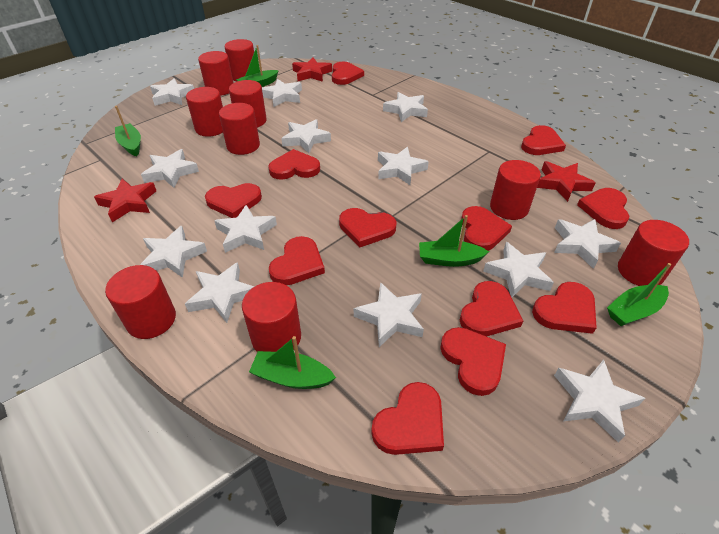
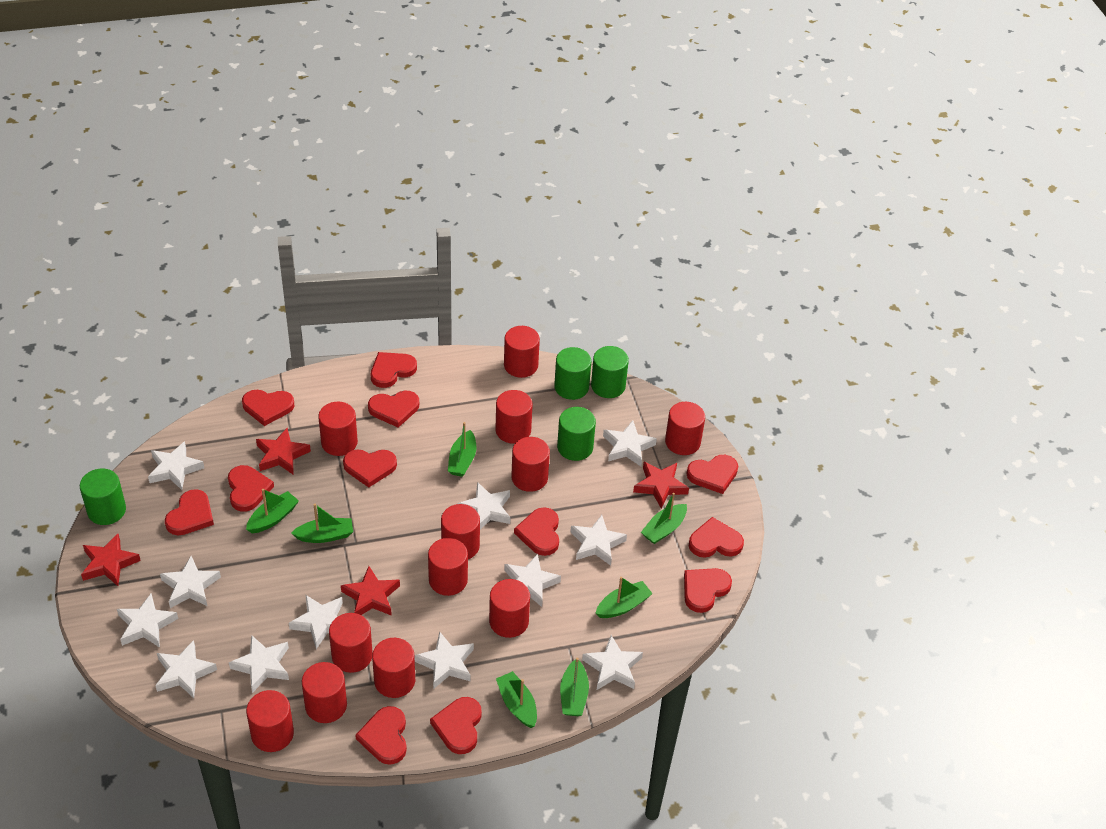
green boat: 5 -> 7
green cylinder: 0 -> 4
red cylinder: 9 -> 12
red star: 3 -> 4
white star: 13 -> 12

